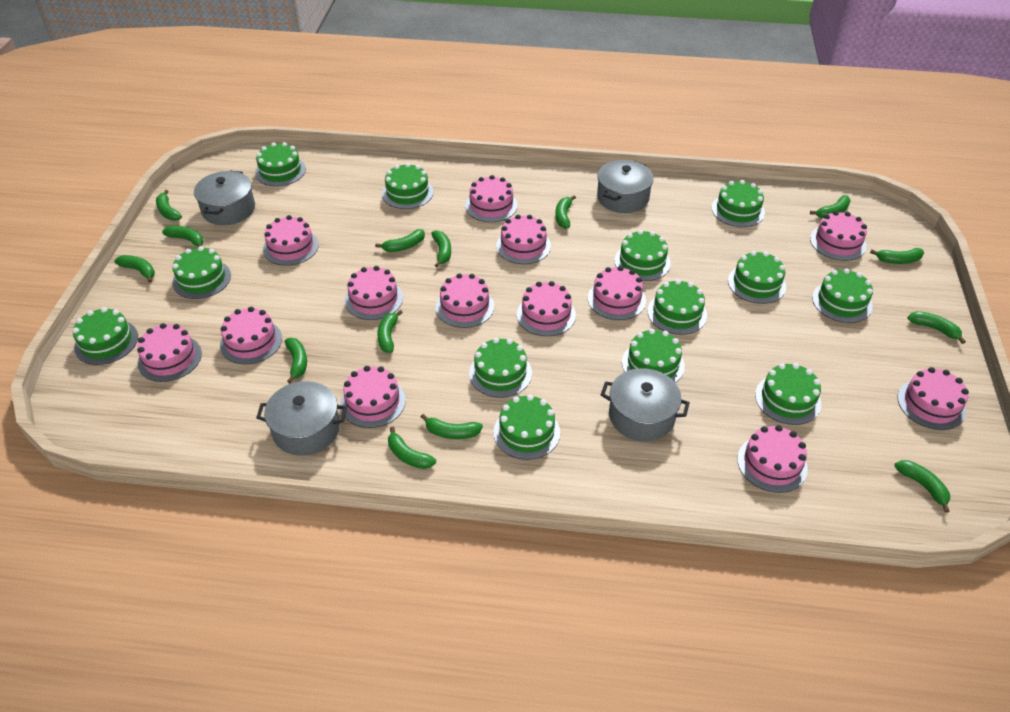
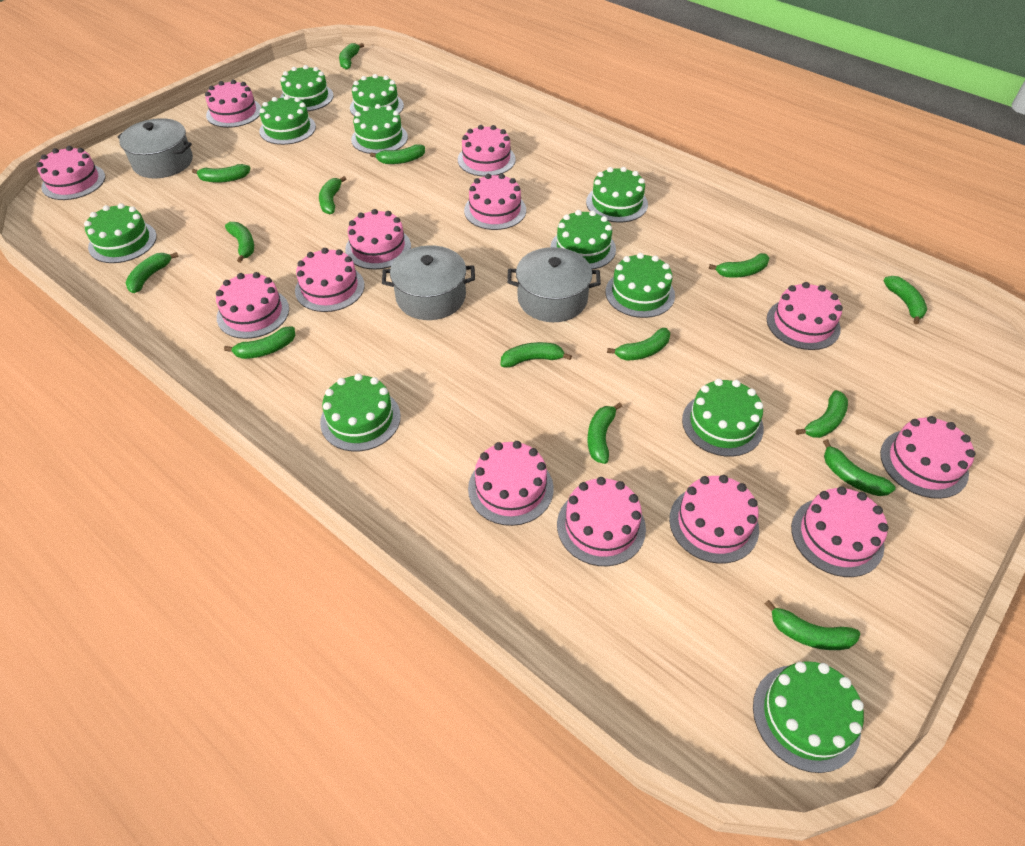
green banana: 14 -> 15
green cake: 13 -> 11
grey pot: 4 -> 3

